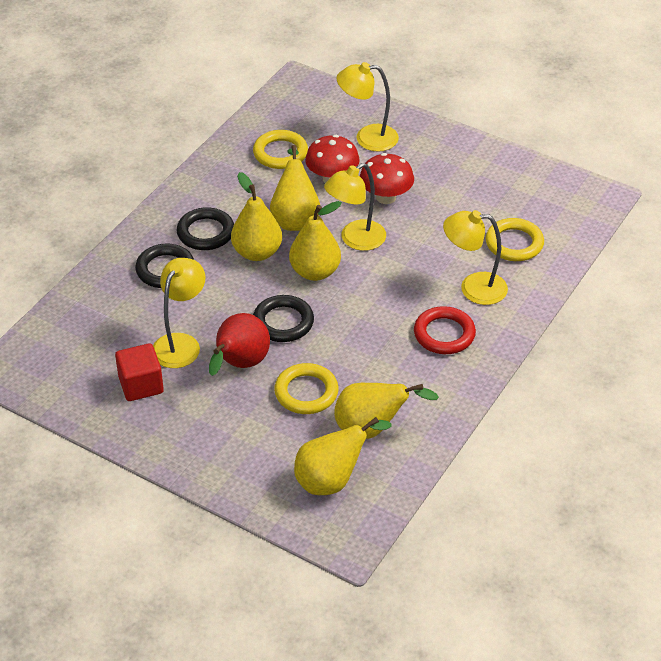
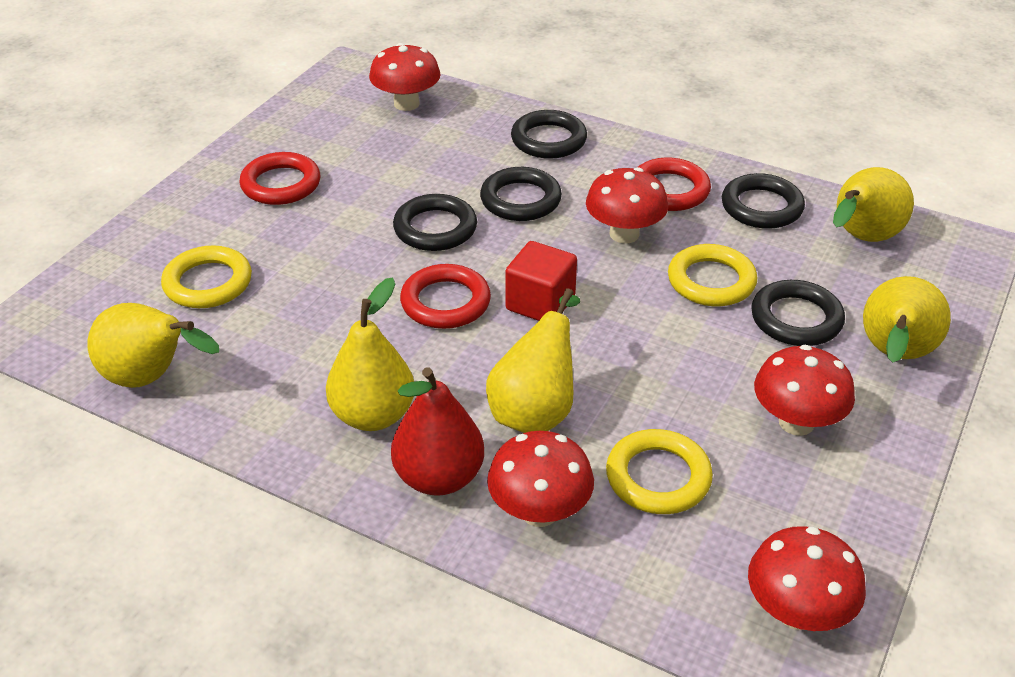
black ring: 3 -> 5
red mushroom: 2 -> 5
red ring: 1 -> 3
yellow lamp: 4 -> 0

